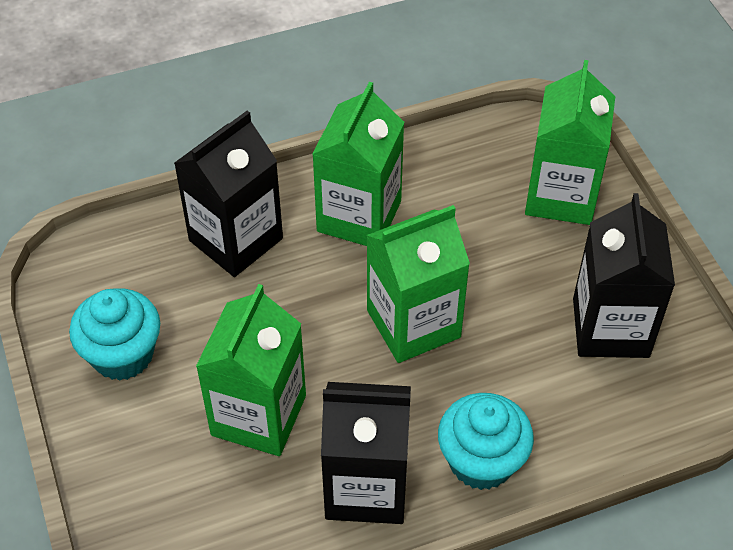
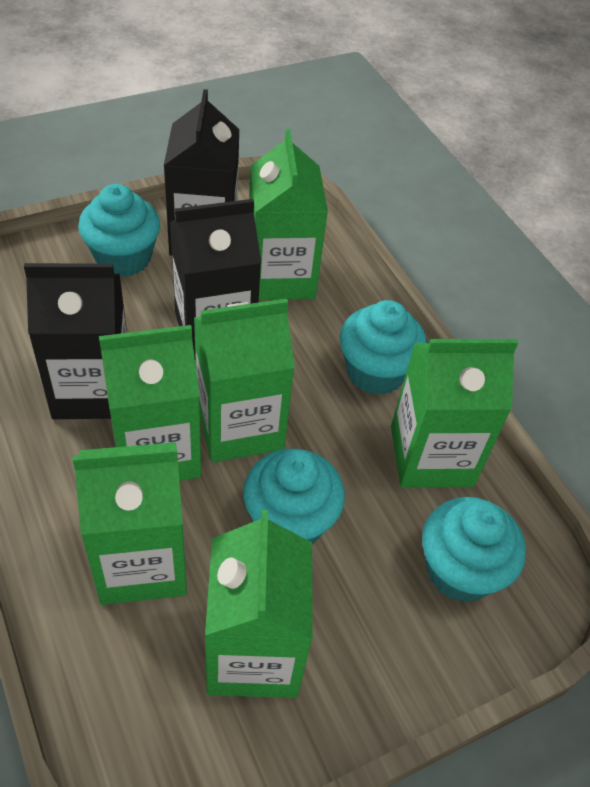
green carton: 4 -> 6
turquoise cupcake: 2 -> 4

